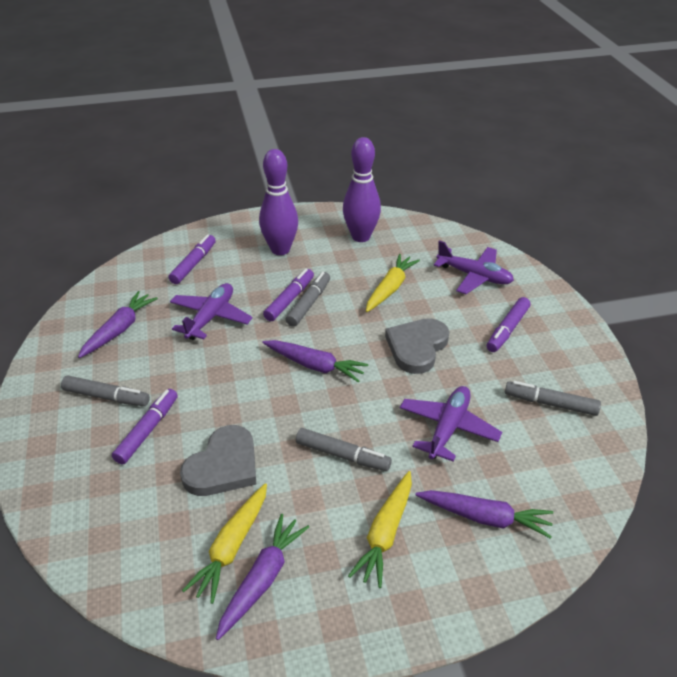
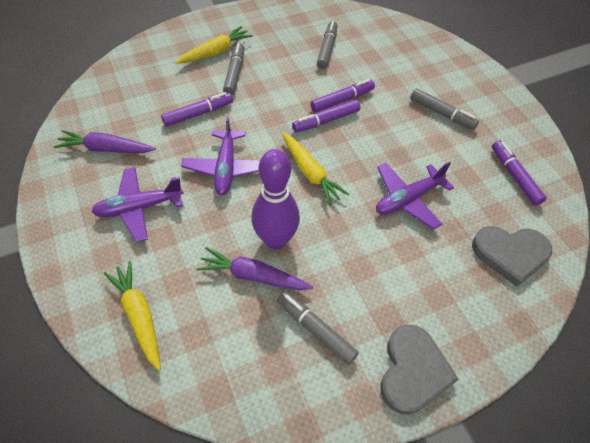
purple bowling pin: 2 -> 1
purple carrot: 4 -> 2

